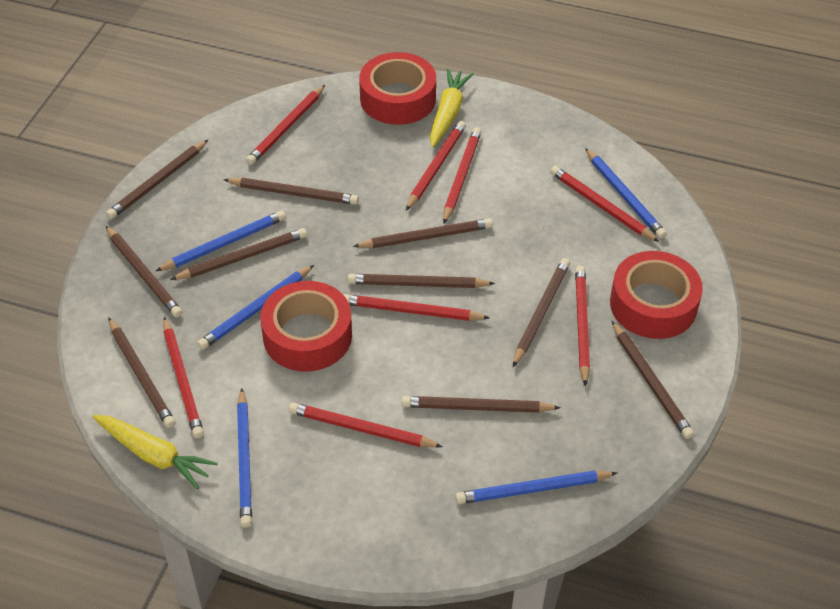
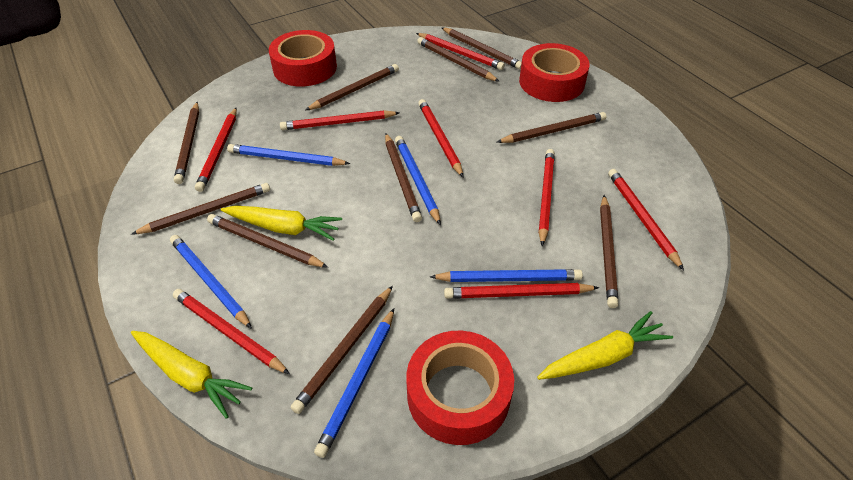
yellow carrot: 2 -> 3

